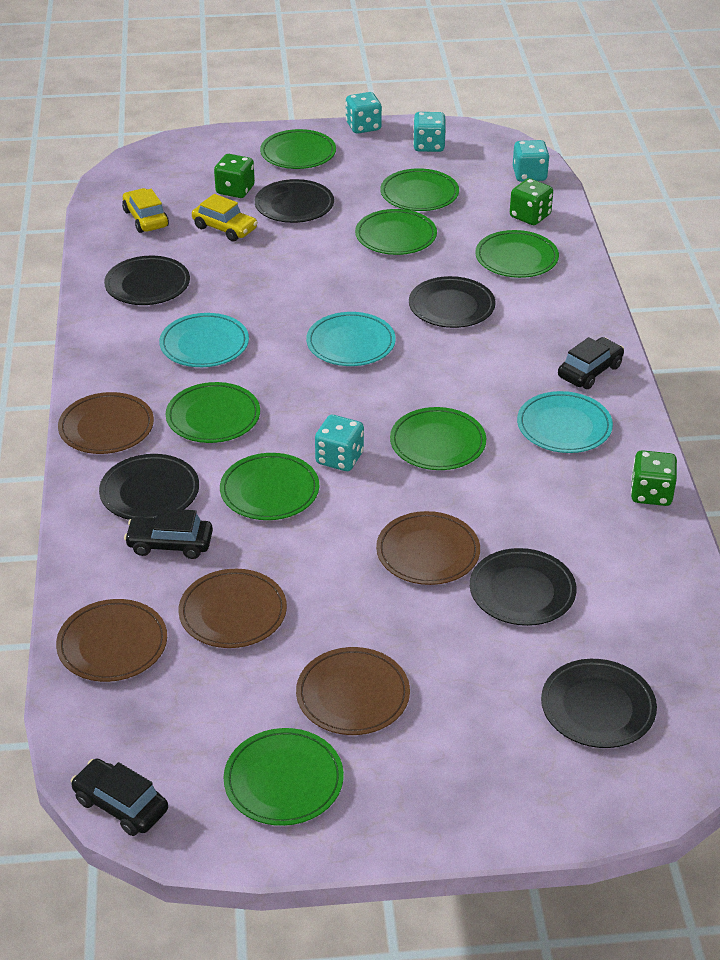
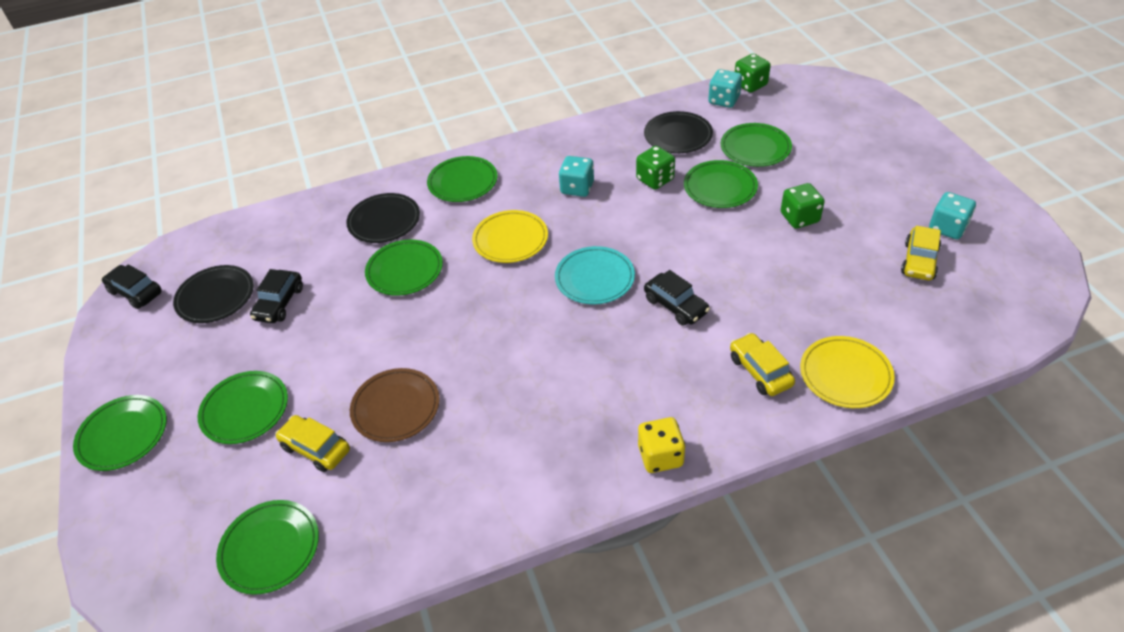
black plate: 6 -> 3
brown plate: 5 -> 1
green plate: 8 -> 7
turquoise dice: 4 -> 3
turquoise plate: 3 -> 1
yellow car: 2 -> 3
yellow dice: 0 -> 1
yellow plate: 0 -> 2

